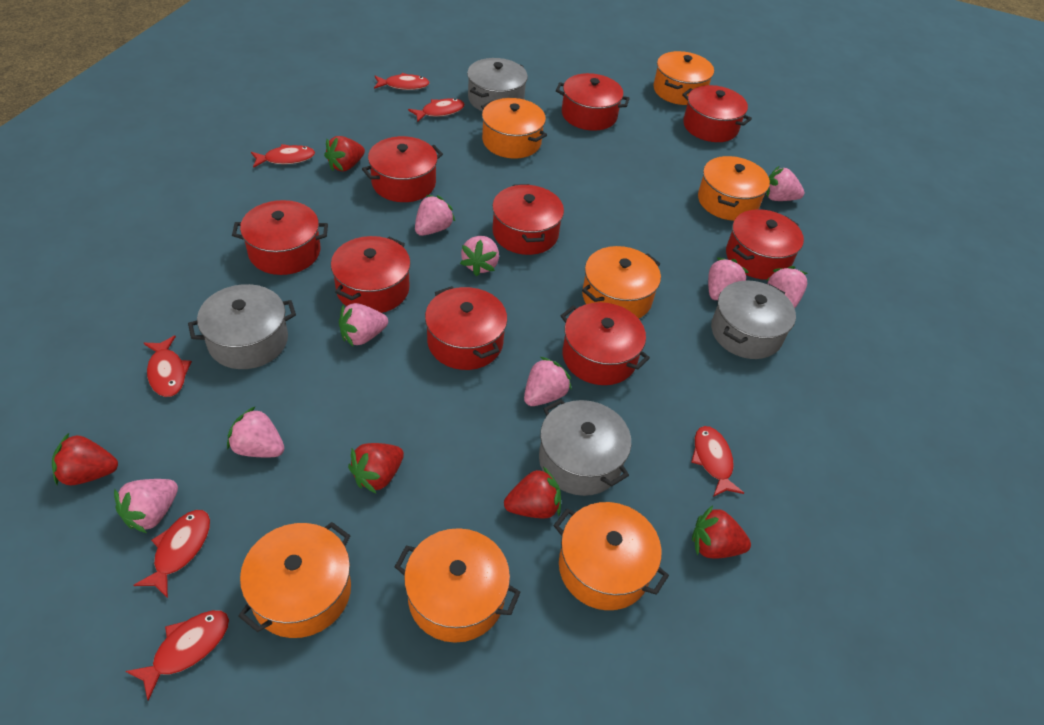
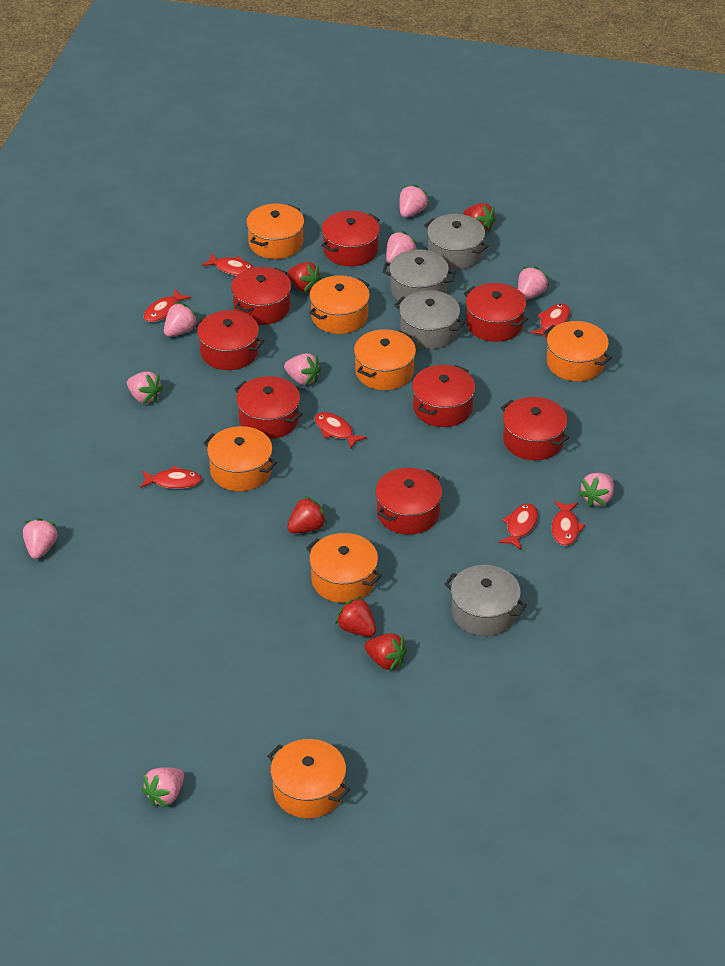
red pot: 9 -> 8

